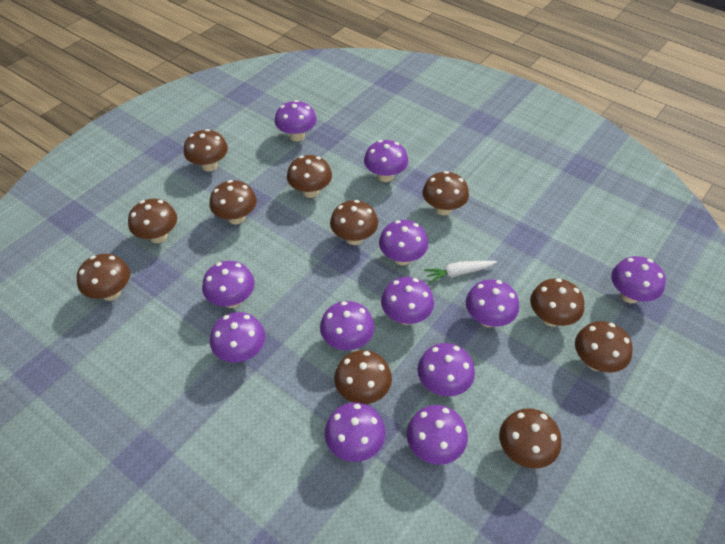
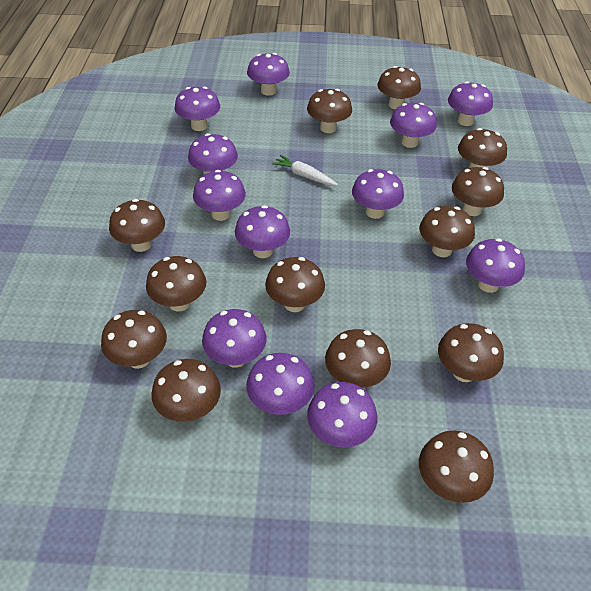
brown mushroom: 11 -> 13

